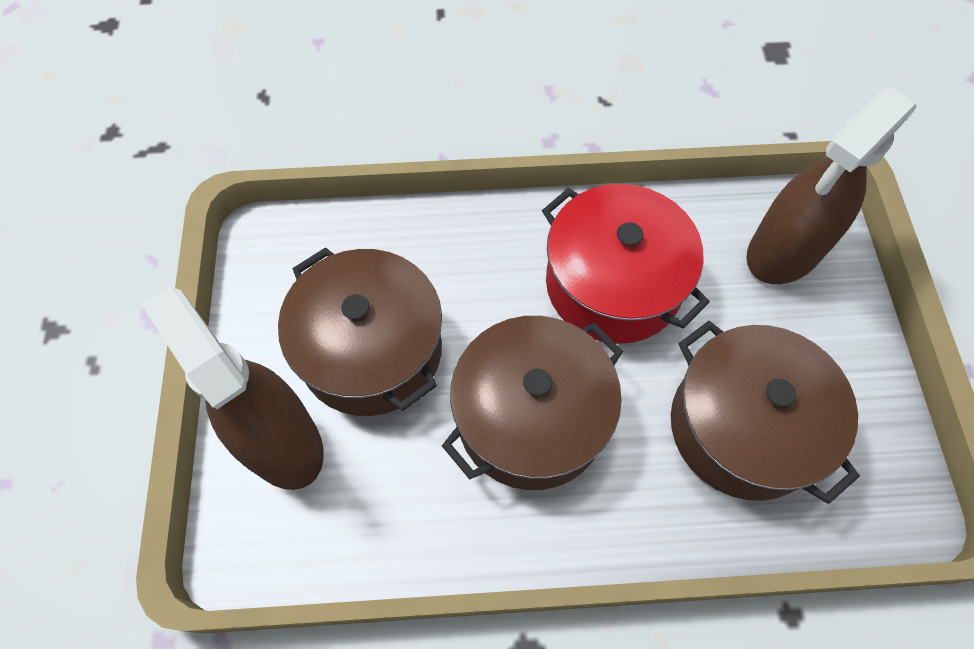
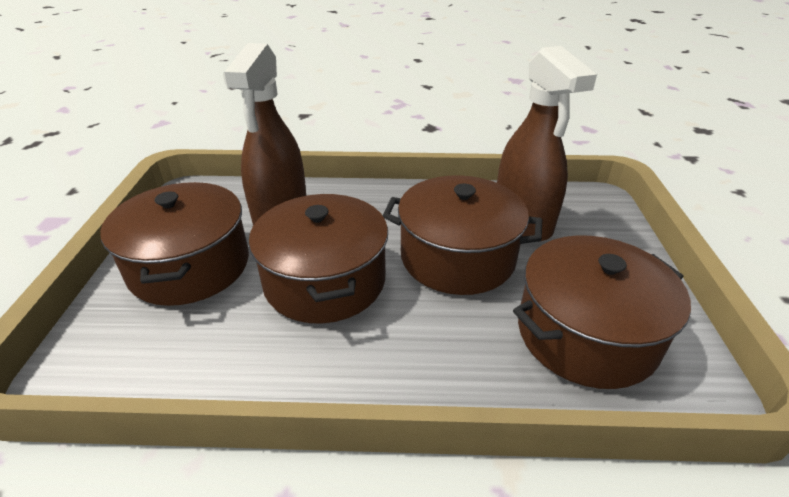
brown pot: 3 -> 4
red pot: 1 -> 0

